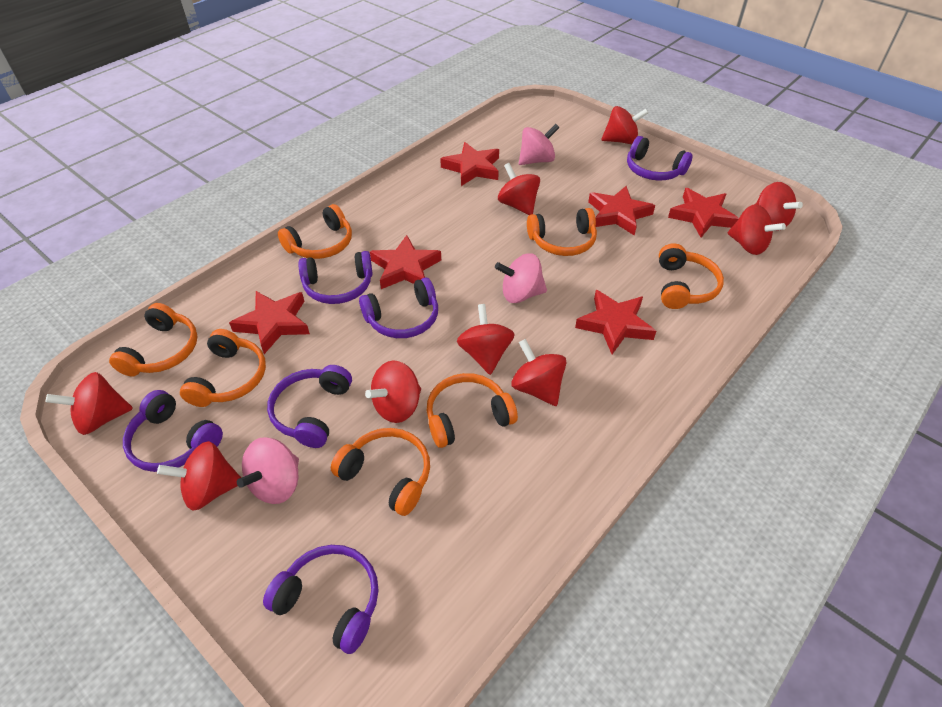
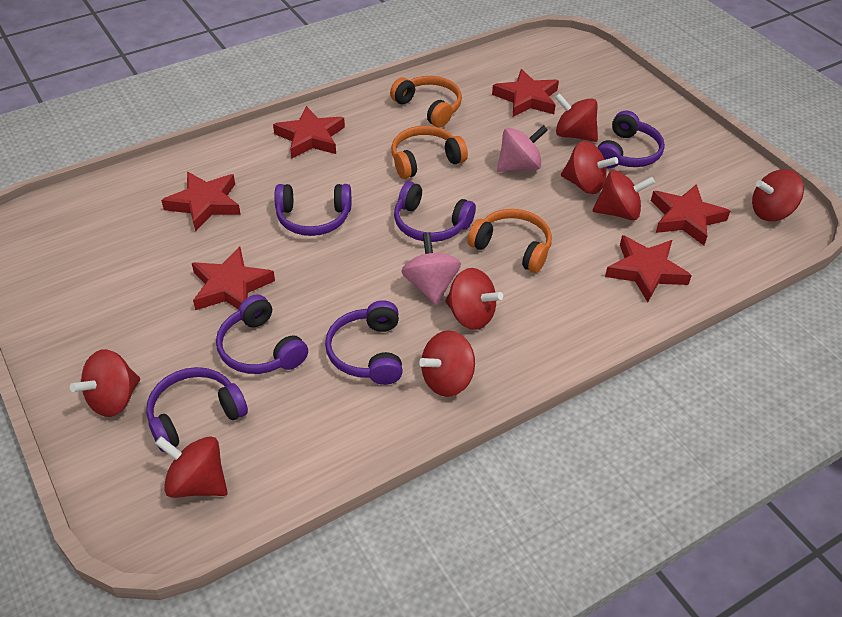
orange headphones: 7 -> 3
pink spinning top: 3 -> 2
red spinning top: 9 -> 8

